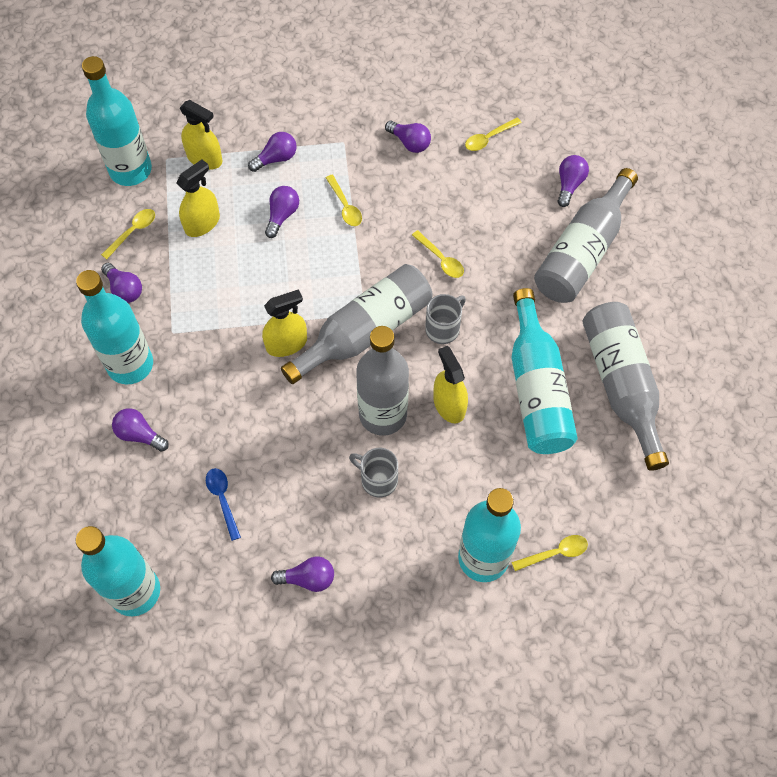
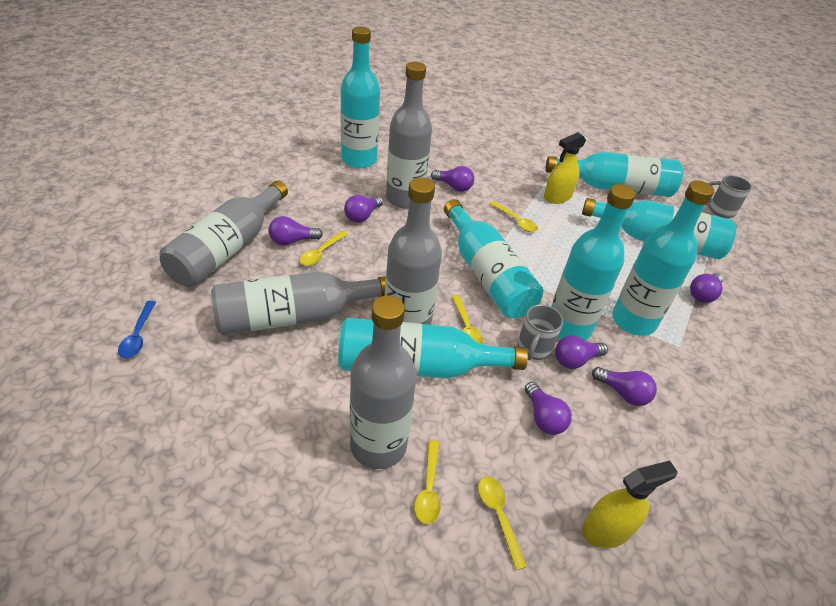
grey bottle: 4 -> 5
turquoise bottle: 5 -> 7
yellow spray bottle: 4 -> 2

